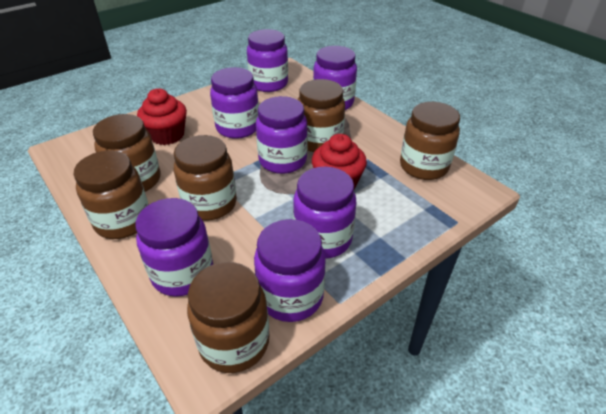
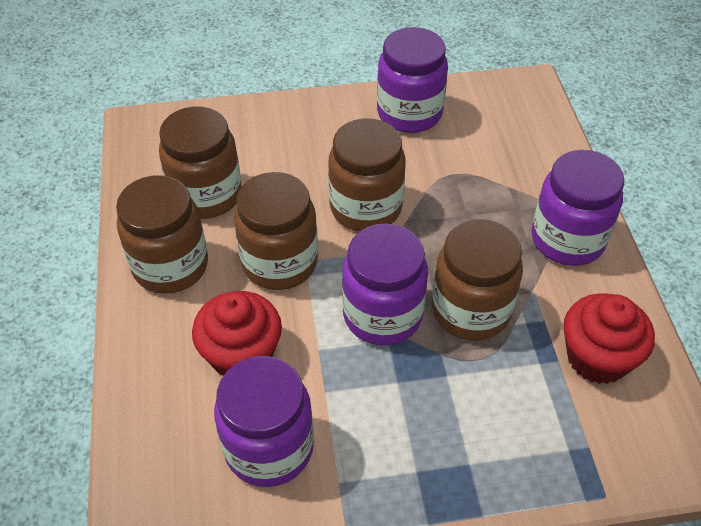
brown jar: 6 -> 5
purple jar: 7 -> 4

